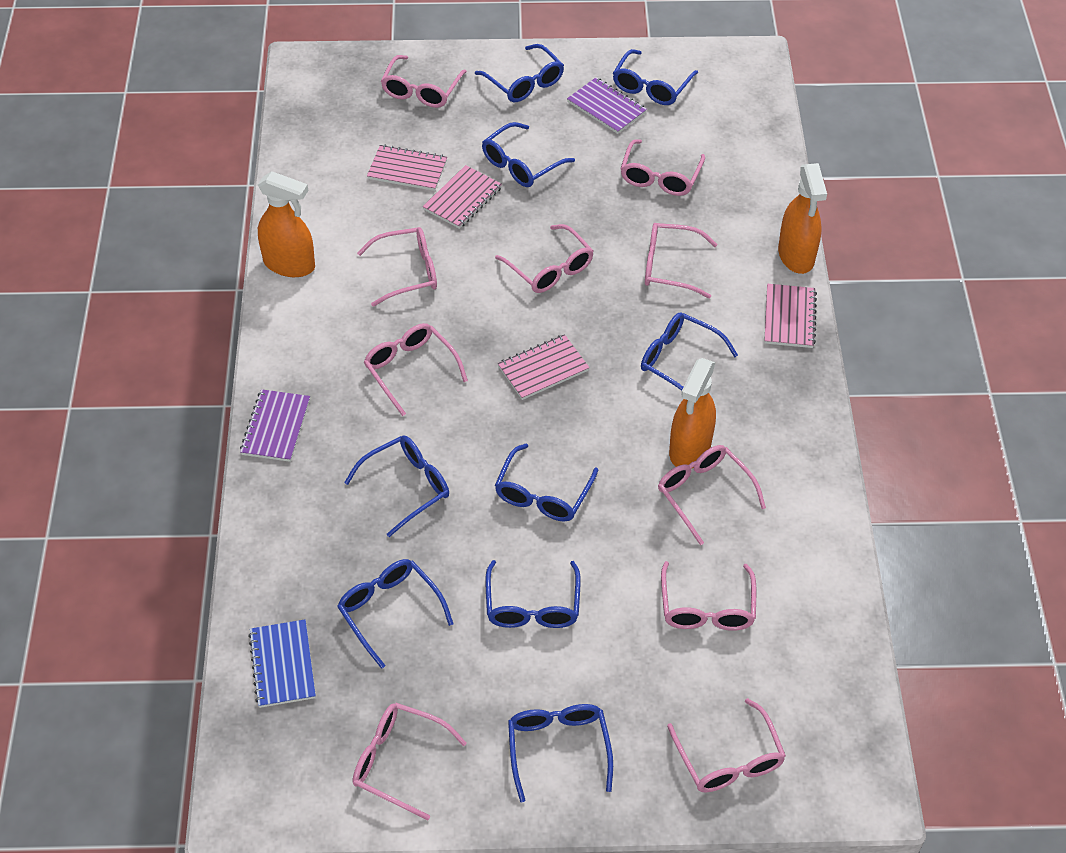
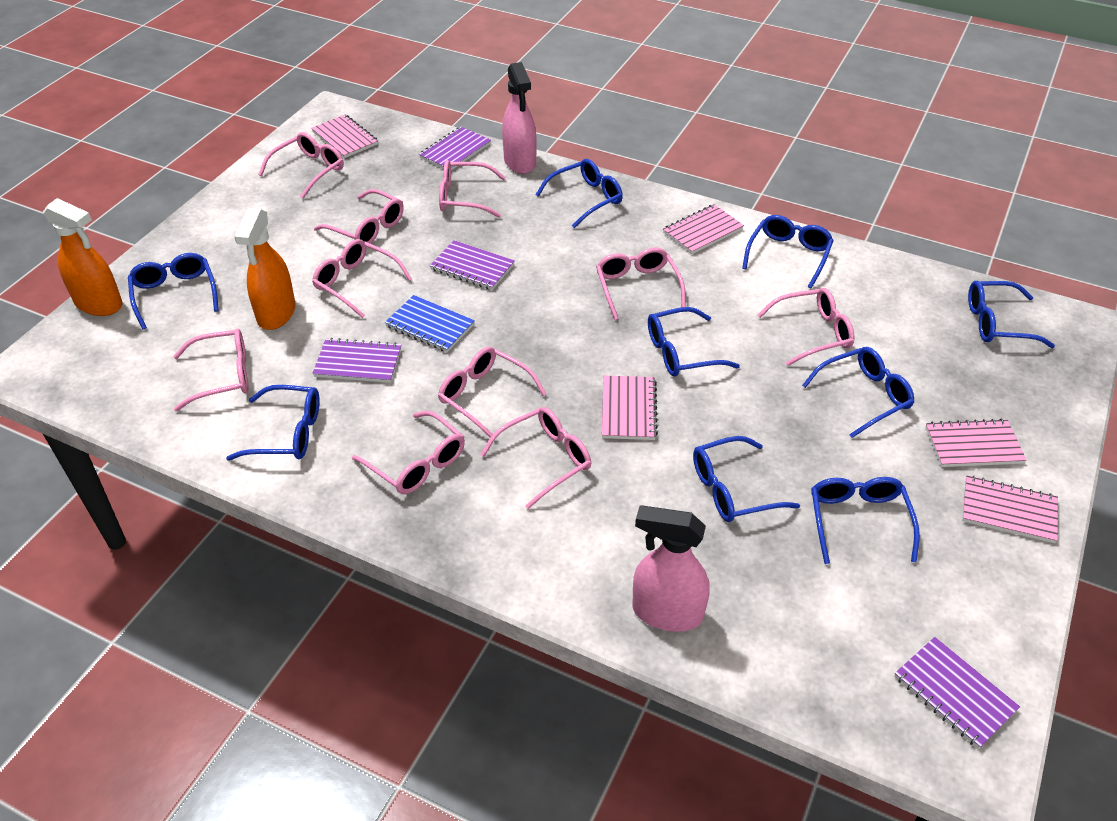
orange spray bottle: 3 -> 2
pink notebook: 4 -> 5
pink spray bottle: 0 -> 2
purple notebook: 2 -> 4

